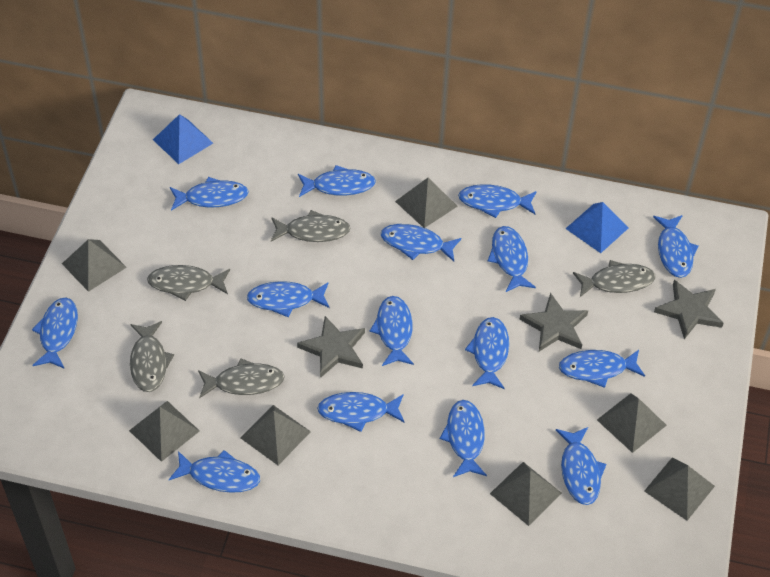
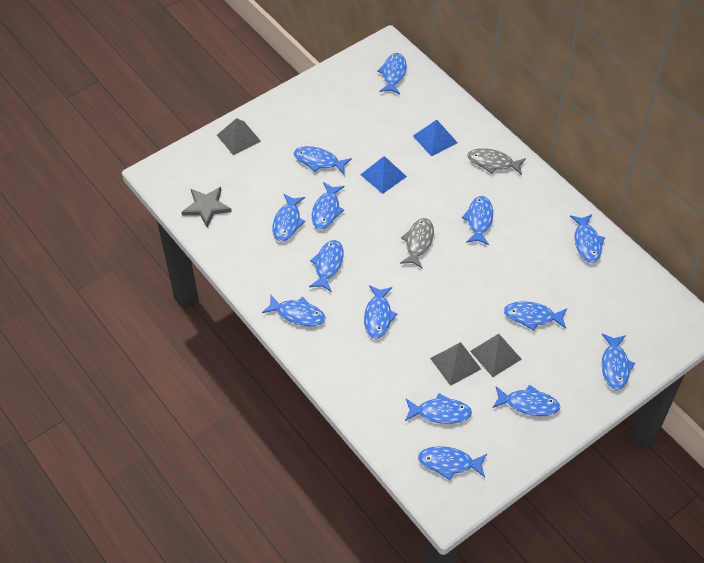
blue fish: 15 -> 14
grey fish: 5 -> 2
grey pyramid: 7 -> 3
grey star: 3 -> 1

